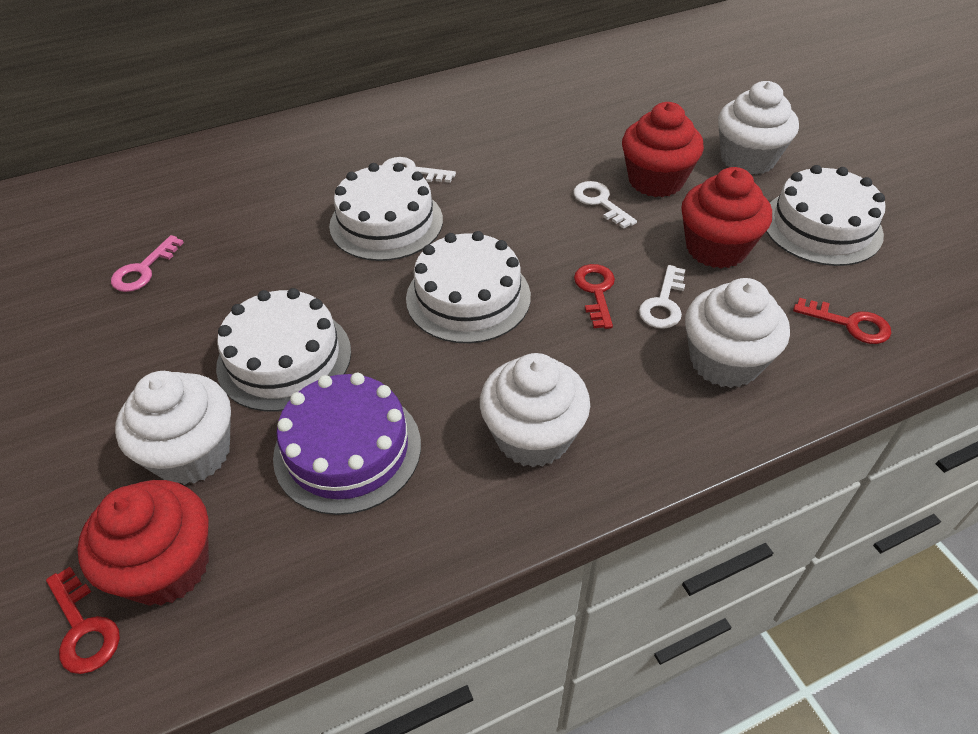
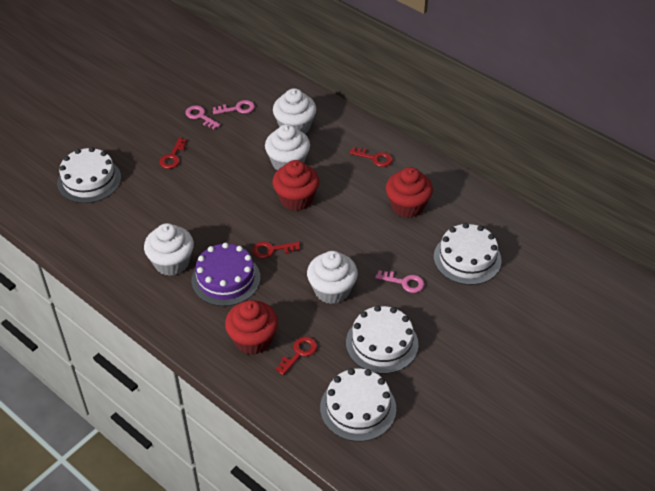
pink key: 1 -> 3
red key: 3 -> 4
white key: 3 -> 0

